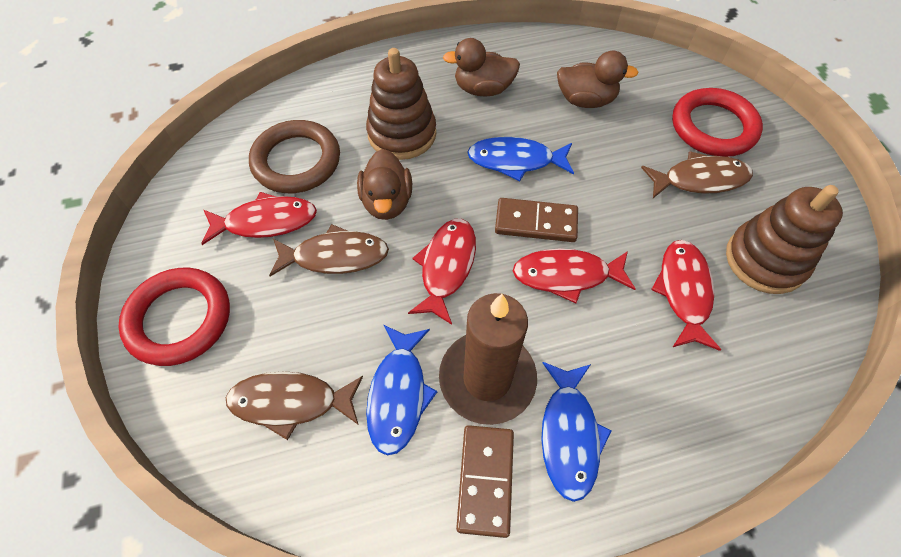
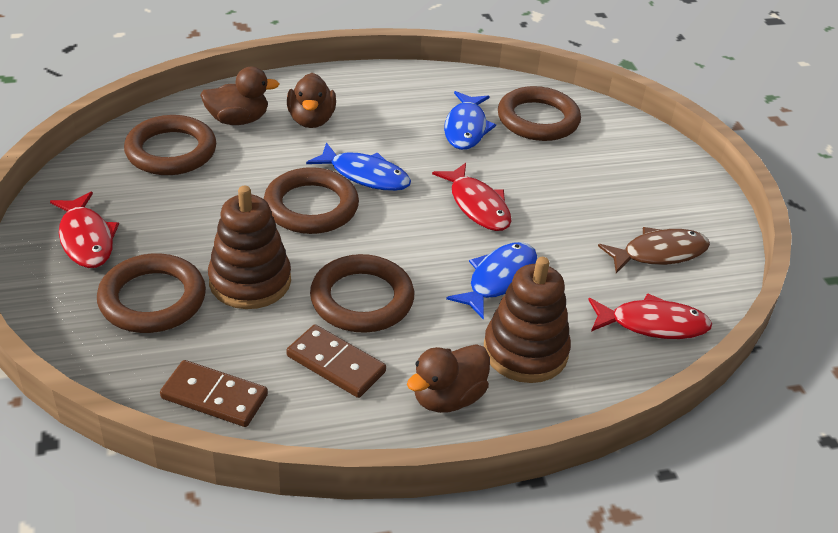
brown candle: 1 -> 0
brown fish: 3 -> 1
brown ring: 1 -> 5
red fish: 4 -> 3
red ring: 2 -> 0

